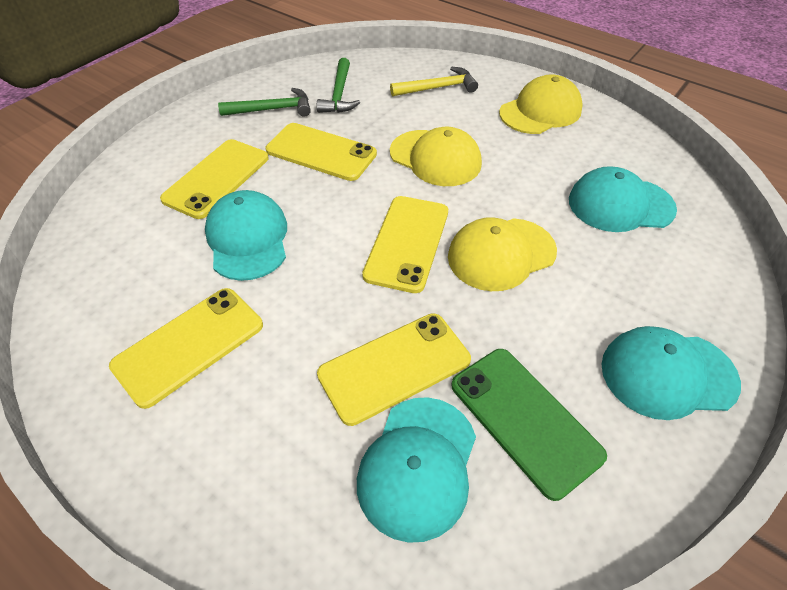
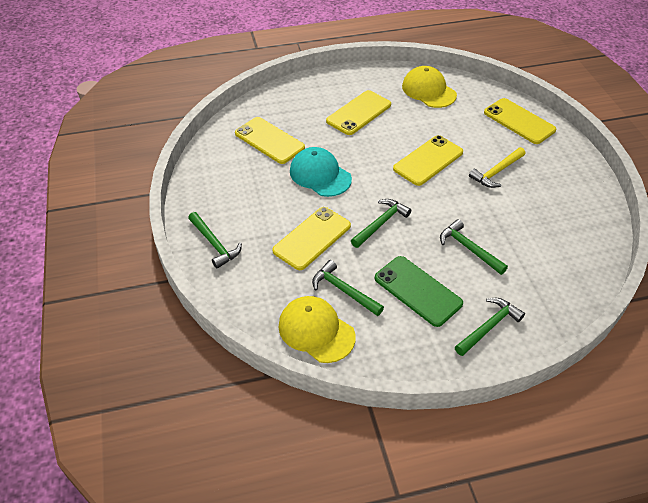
green hammer: 2 -> 5
turquoise cap: 4 -> 1
yellow cap: 3 -> 2

